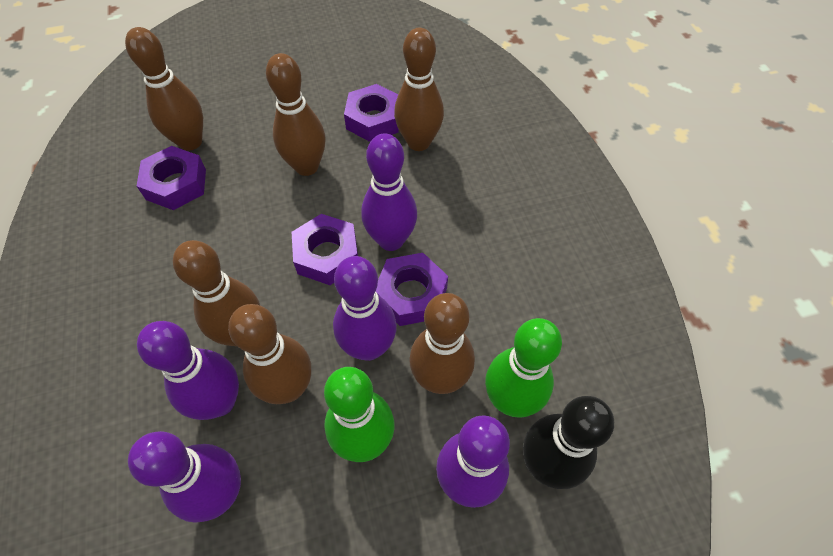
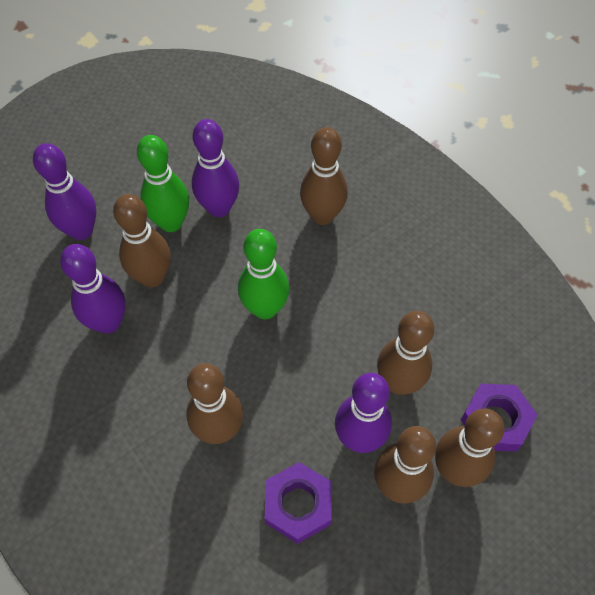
black bowling pin: 1 -> 0
purple bowling pin: 5 -> 4
purple nut: 4 -> 2

